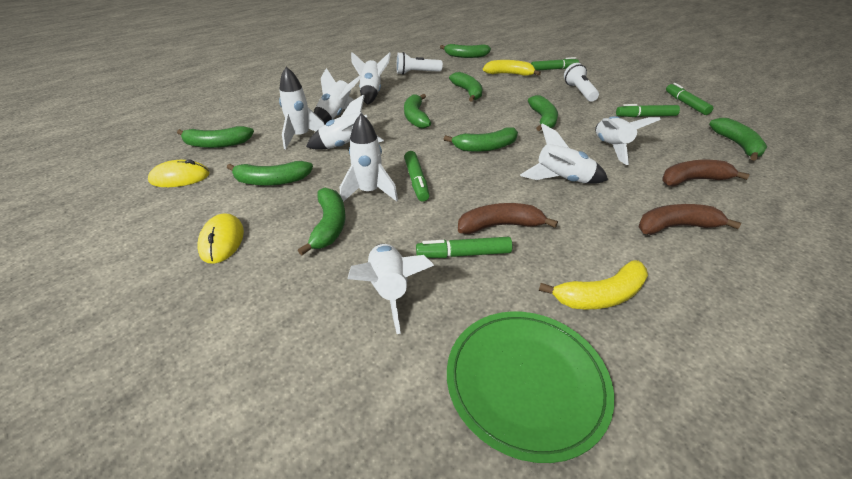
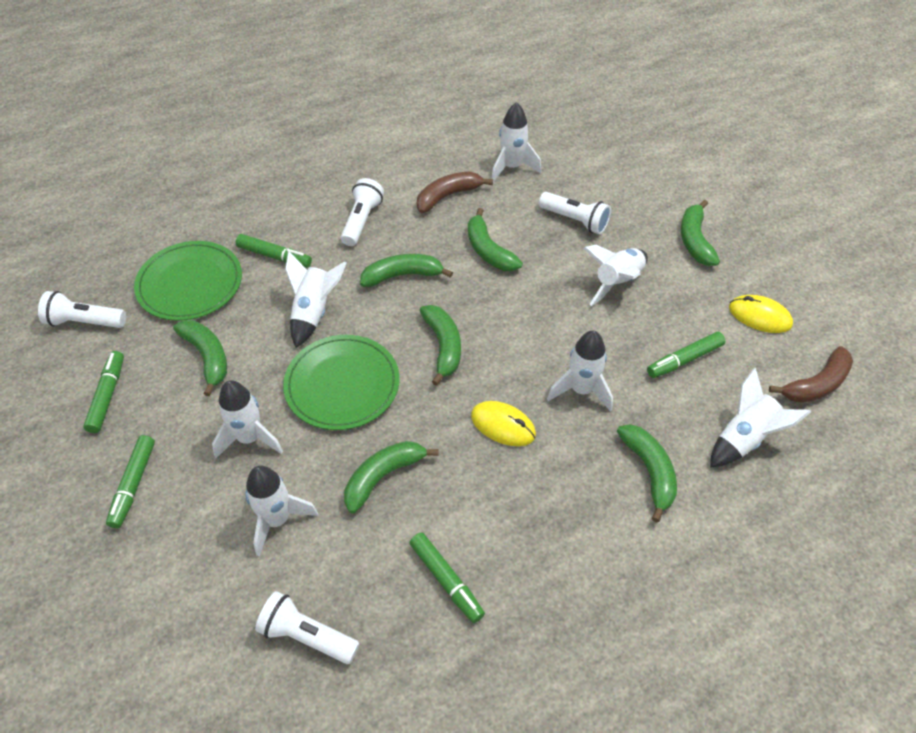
brown banana: 3 -> 2
green banana: 9 -> 7
green plate: 1 -> 2
white flashlight: 2 -> 4
white rocket: 8 -> 7
yellow banana: 2 -> 0

